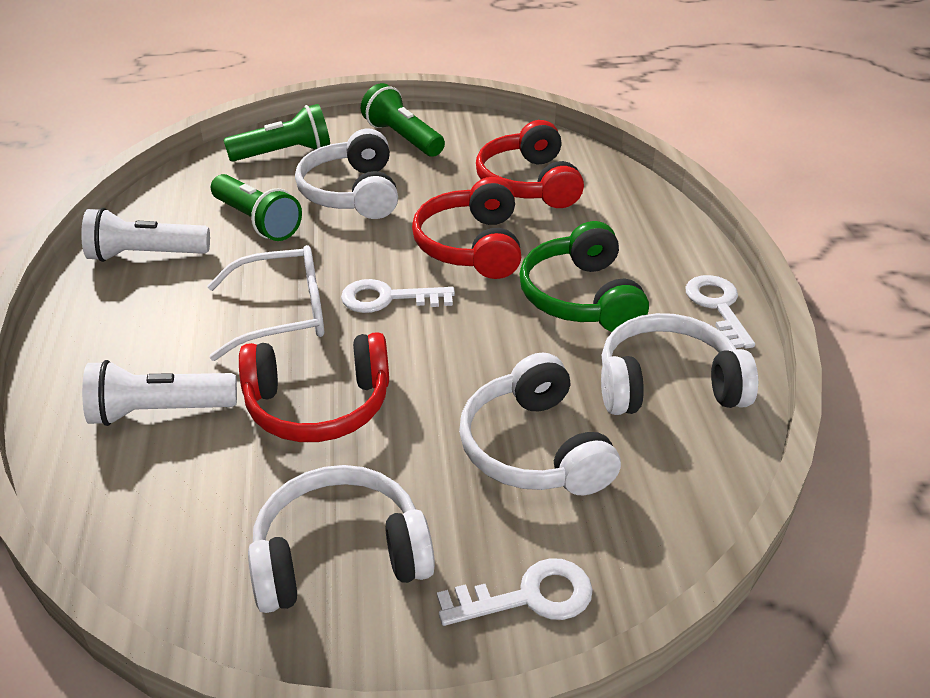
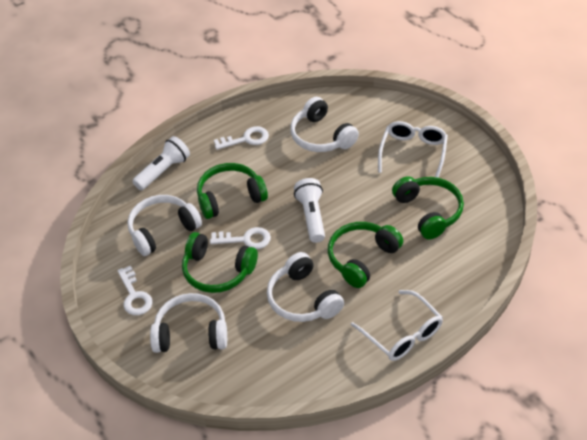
green flashlight: 3 -> 0
green headphones: 1 -> 4
red headphones: 3 -> 0
white glasses: 1 -> 2

